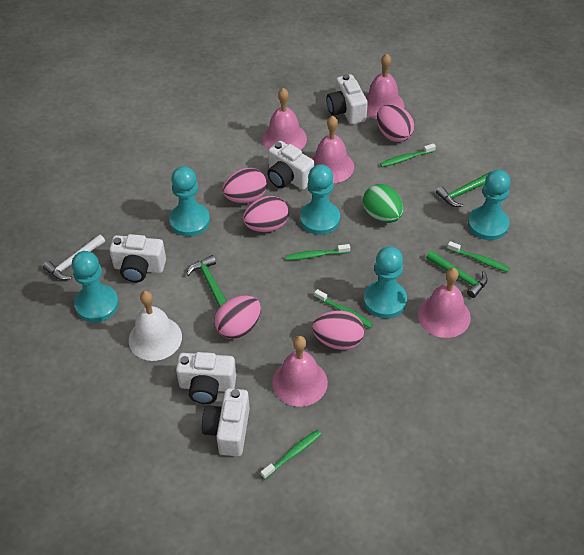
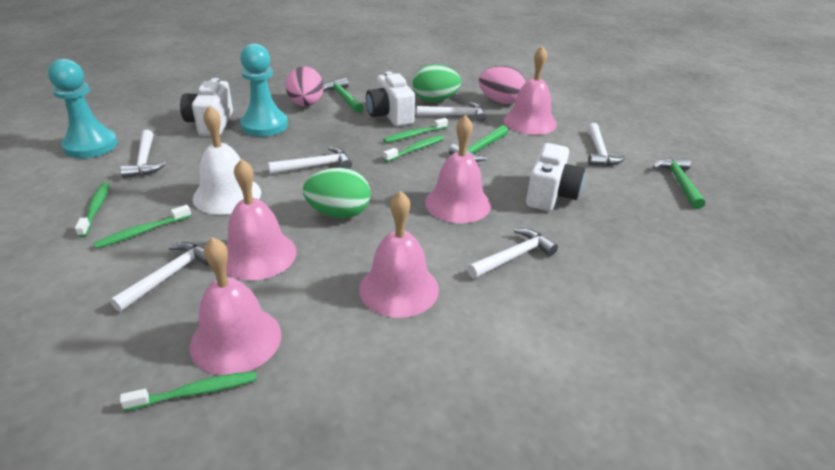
green egg: 1 -> 2
pink egg: 5 -> 2
turquoise pawn: 5 -> 2
white camera: 5 -> 3
white hammer: 1 -> 6

